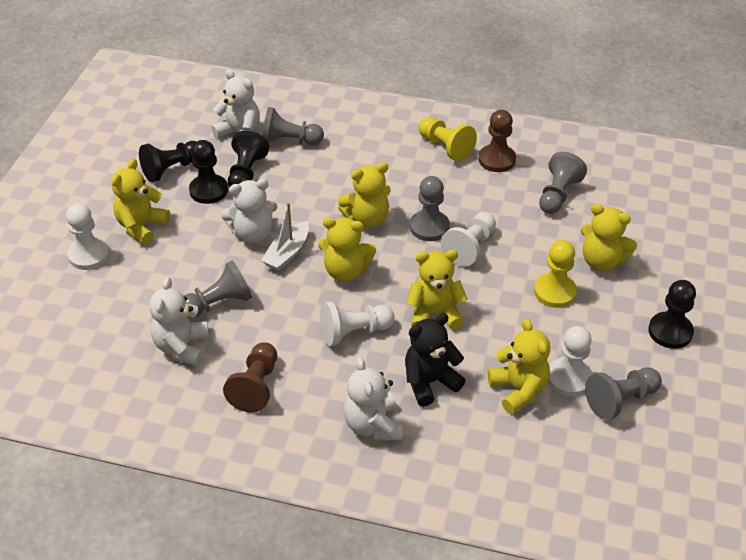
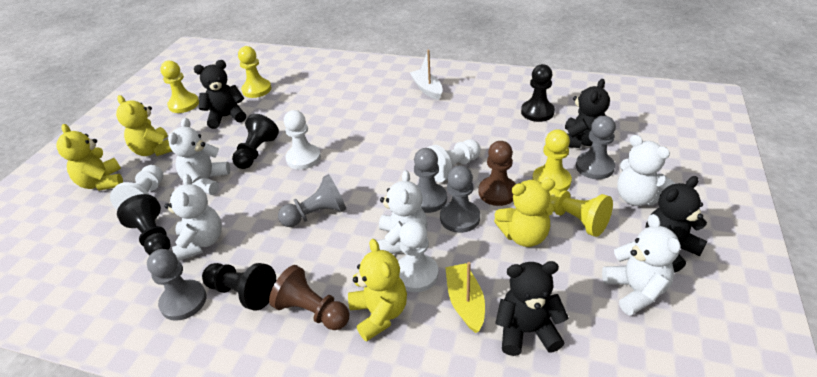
black teddy bear: 1 -> 4
white teddy bear: 4 -> 5
yellow boat: 0 -> 1
yellow pawn: 2 -> 4
yellow teddy bear: 6 -> 4

